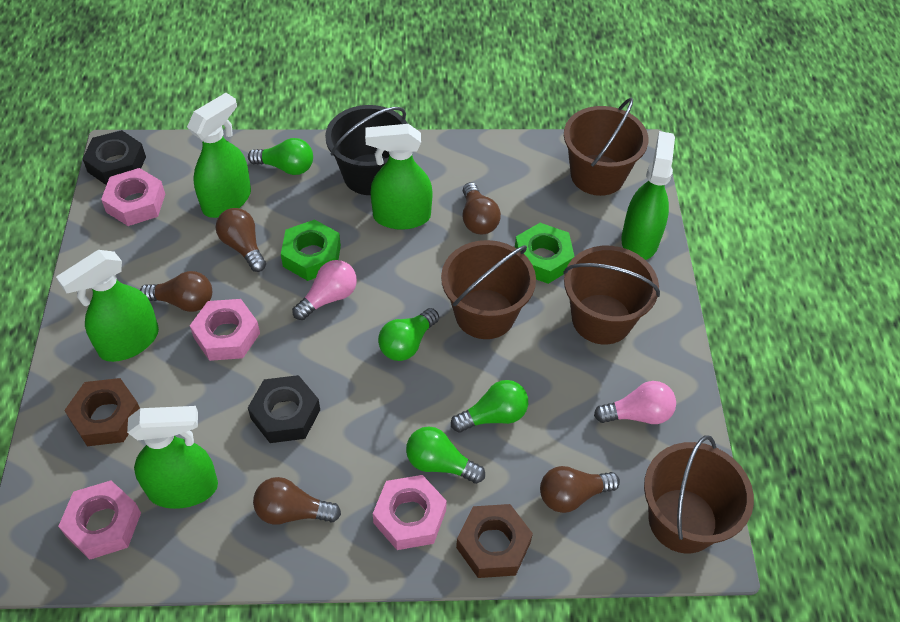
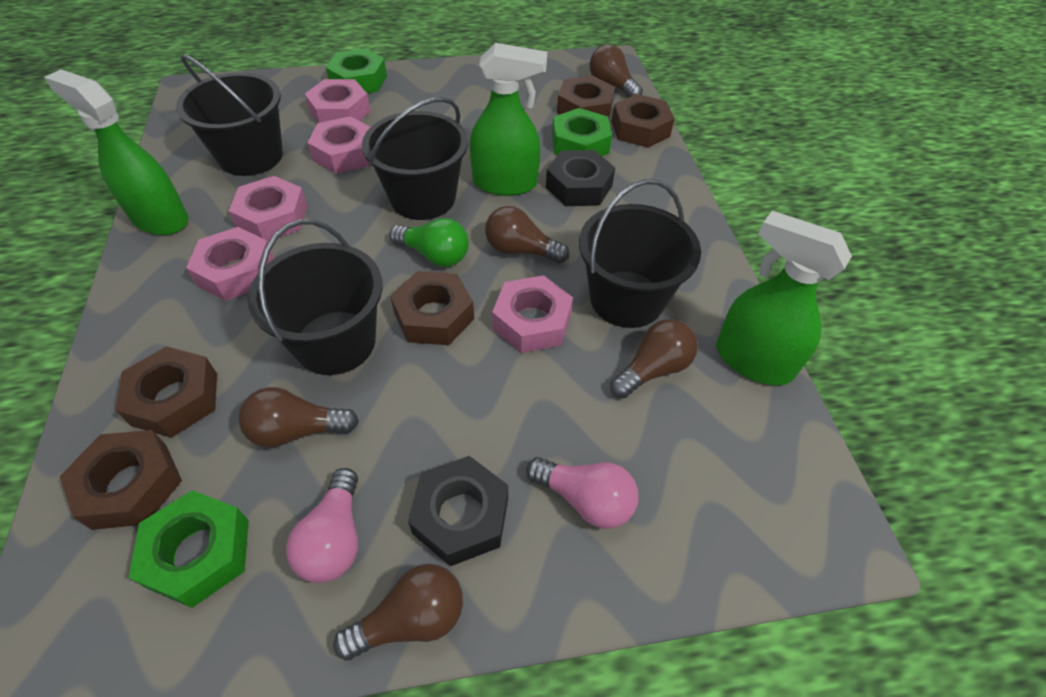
black bucket: 1 -> 4
brown bucket: 4 -> 0
brown nut: 2 -> 5
green light bulb: 4 -> 1
green nut: 2 -> 3
green spray bottle: 5 -> 3
pink nut: 4 -> 5

